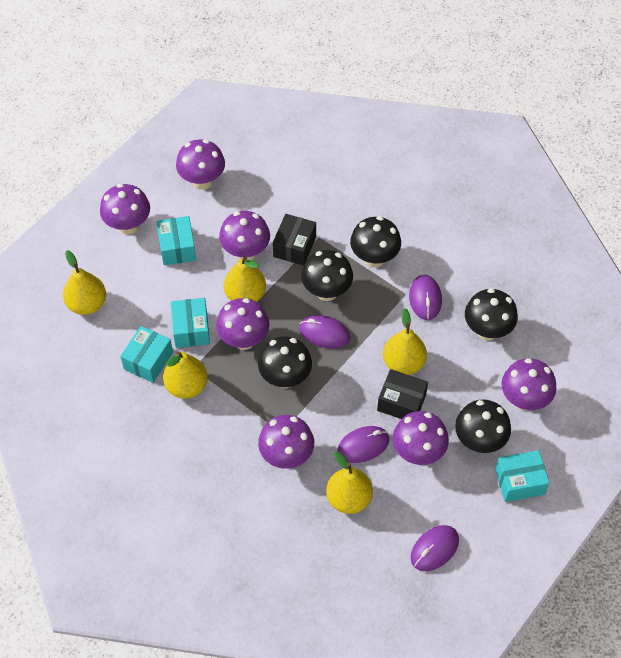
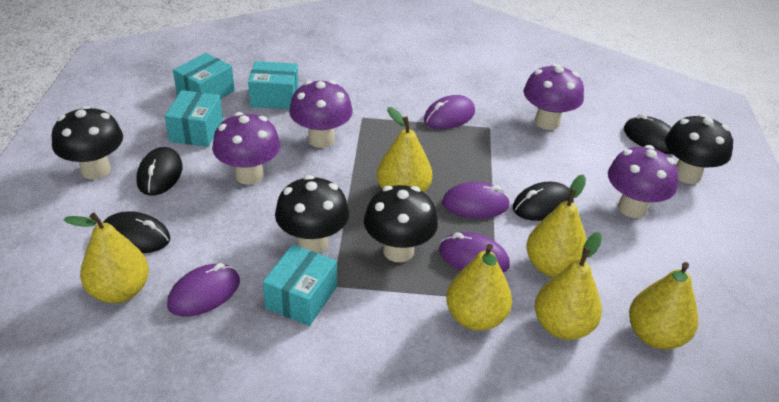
black box: 2 -> 0
black mouse: 0 -> 4
black mushroom: 5 -> 4
purple mushroom: 7 -> 4
yellow pear: 5 -> 6

